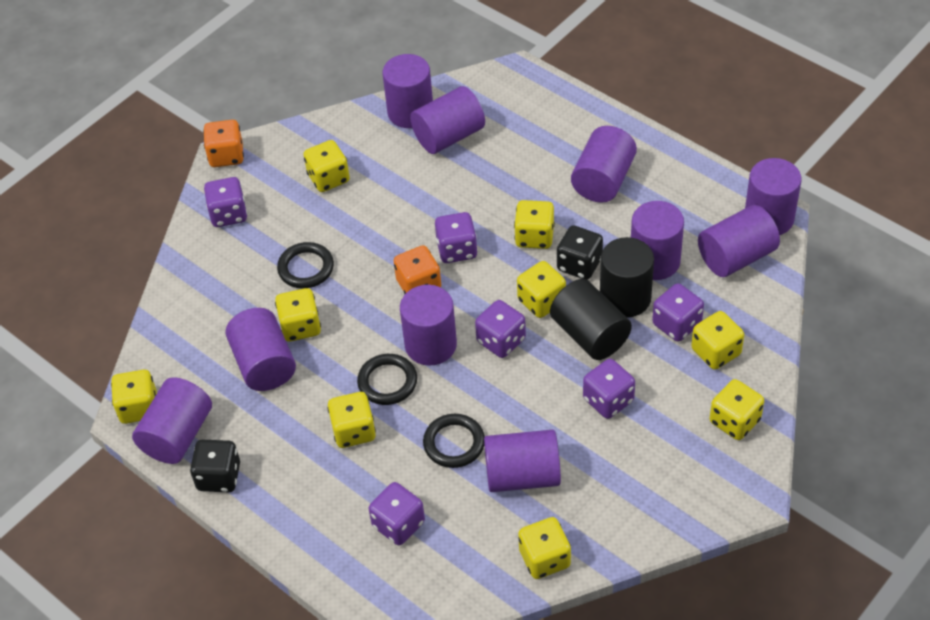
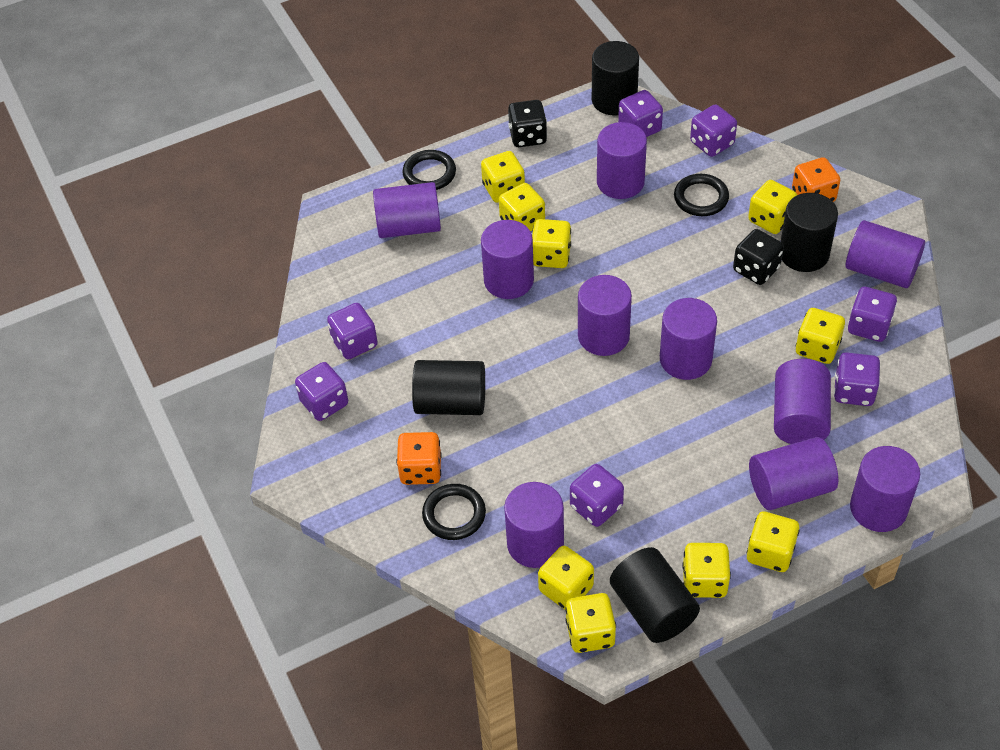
black cylinder: 2 -> 4
purple dice: 6 -> 7

